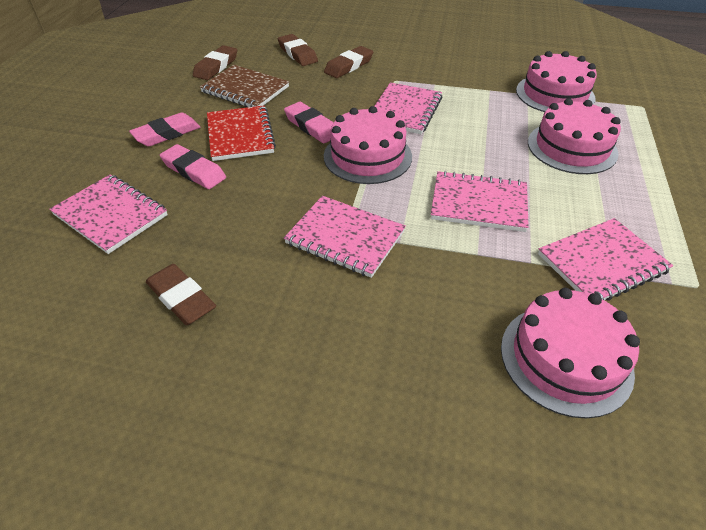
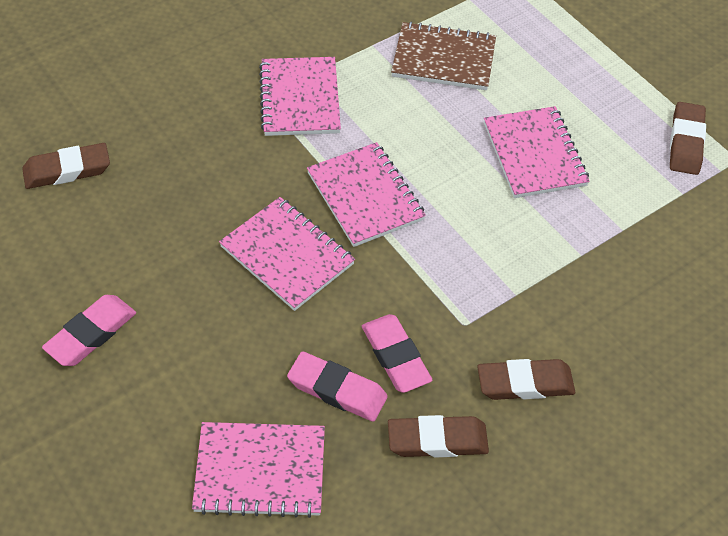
pink cake: 4 -> 0
red notebook: 1 -> 0

